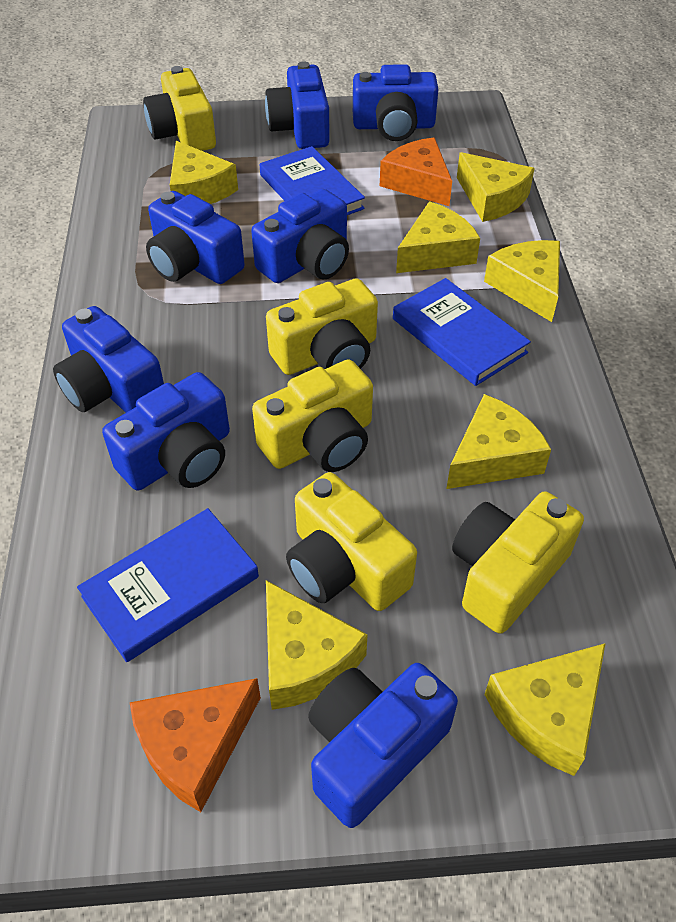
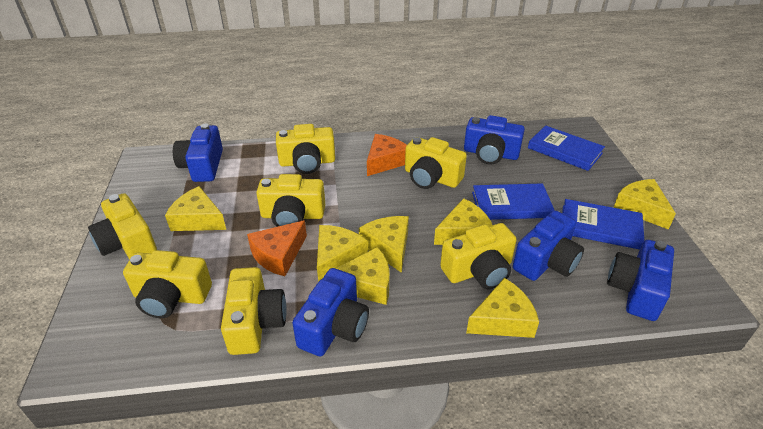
blue camera: 7 -> 5
yellow camera: 5 -> 7

